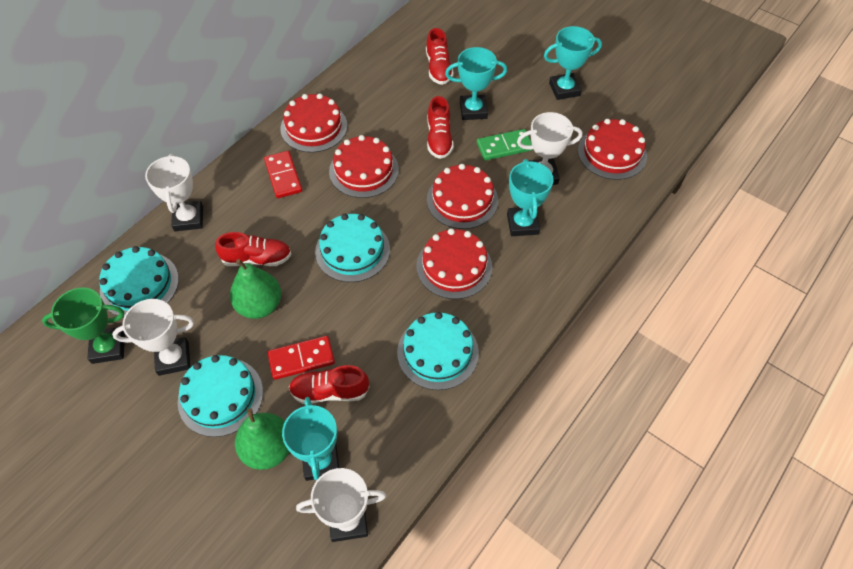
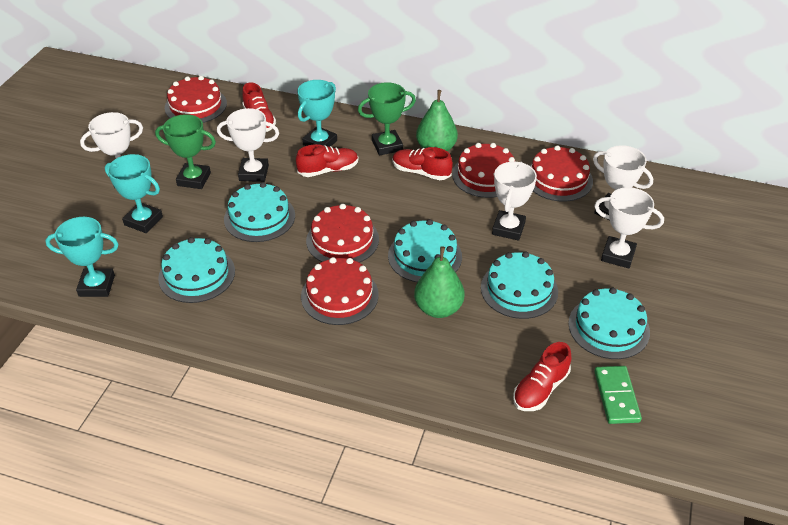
green trophy: 1 -> 2
red domino: 2 -> 0
turquoise cake: 4 -> 5
turquoise trophy: 4 -> 3
white trophy: 4 -> 5

